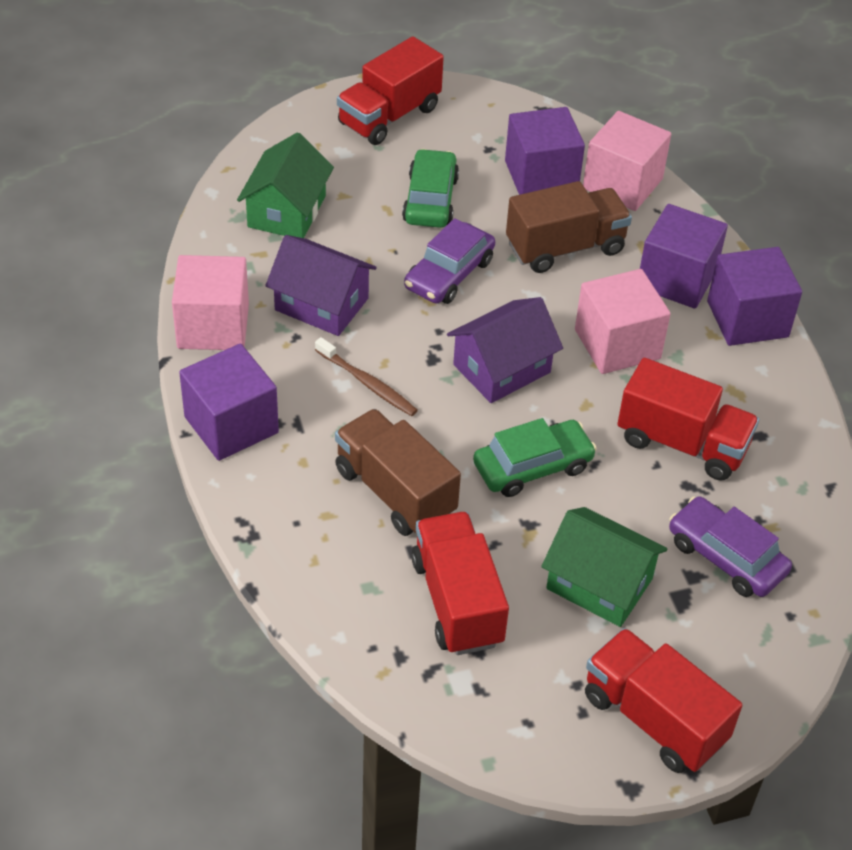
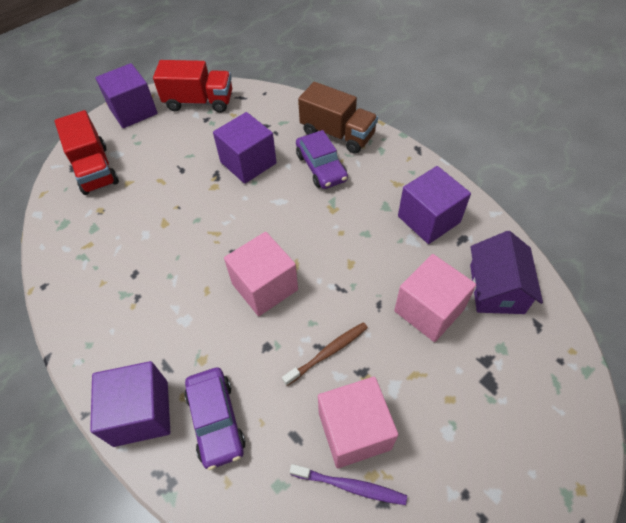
brown truck: 2 -> 1
green car: 2 -> 0
green house: 2 -> 0
purple house: 2 -> 1
purple toothbrush: 0 -> 1
red truck: 4 -> 2

